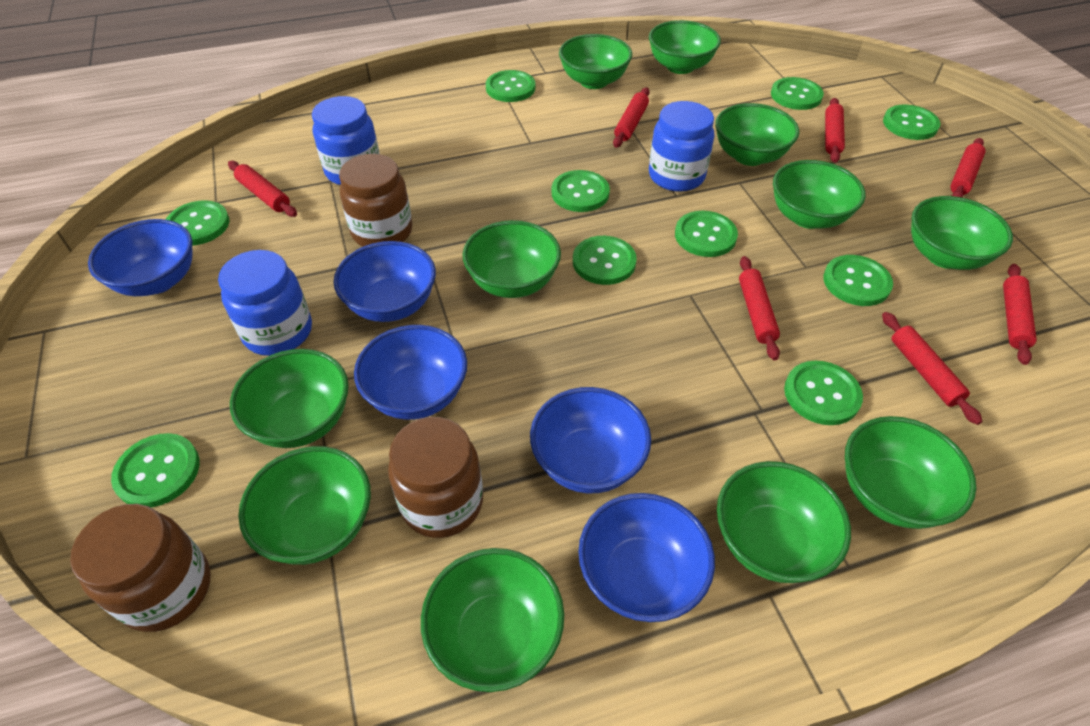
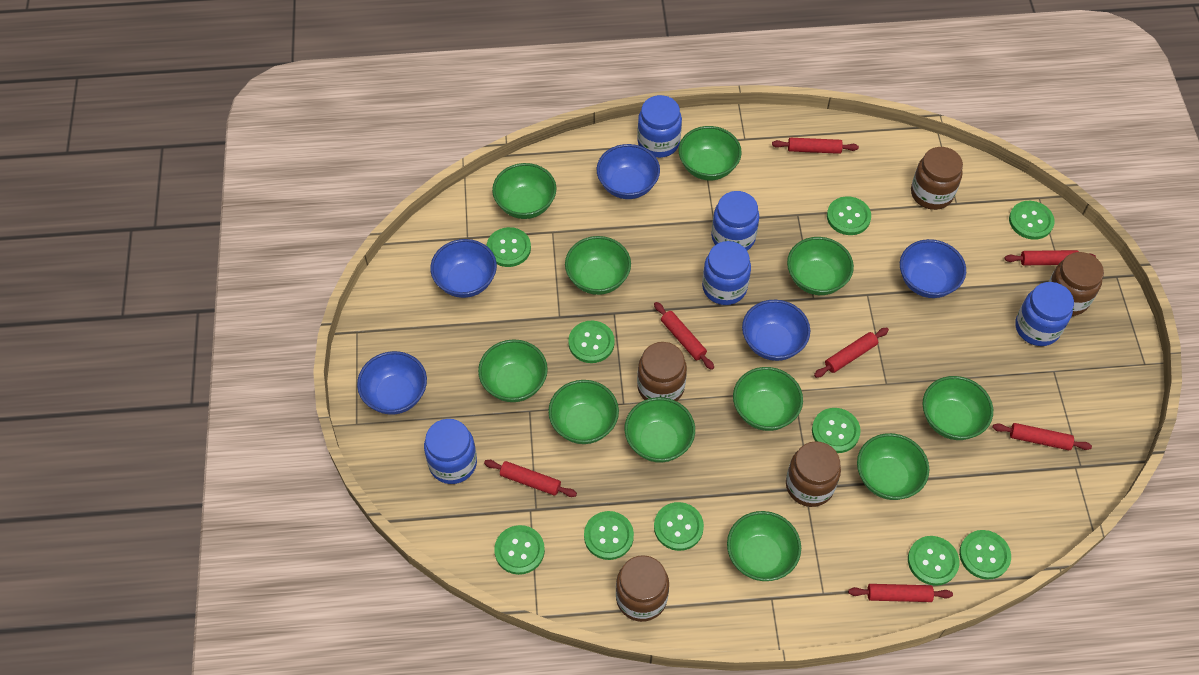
blue jar: 3 -> 5
brown jar: 3 -> 5

